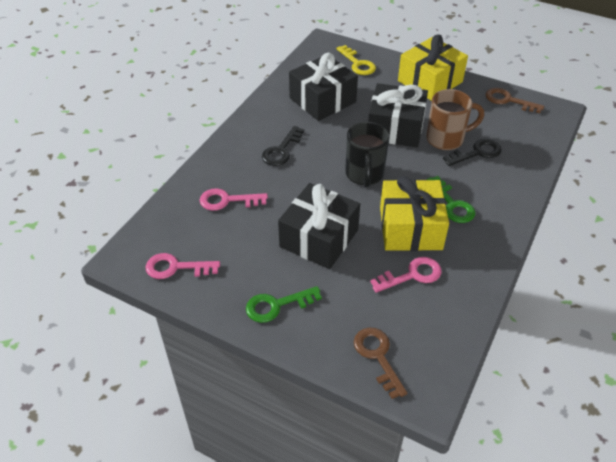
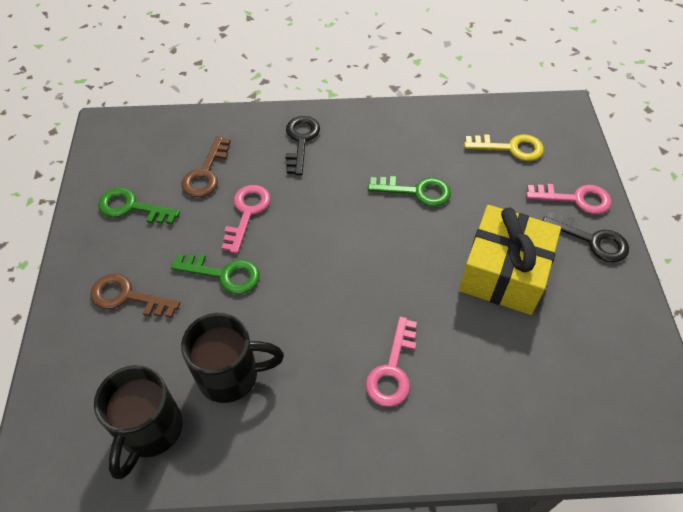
black gift: 3 -> 0
black mug: 1 -> 2
brown mug: 1 -> 0
green key: 2 -> 3
yellow gift: 2 -> 1

